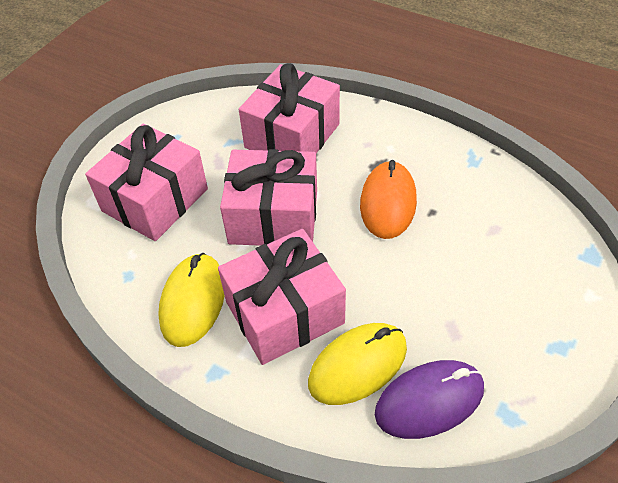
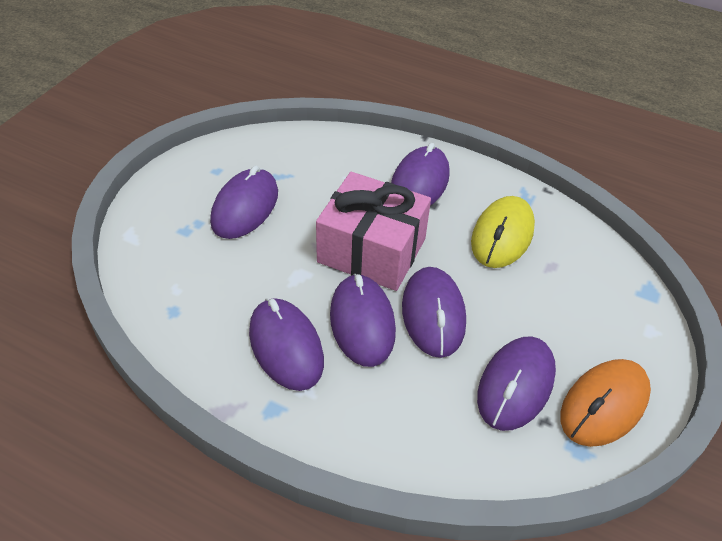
pink gift: 4 -> 1
purple mouse: 1 -> 6
yellow mouse: 2 -> 1

